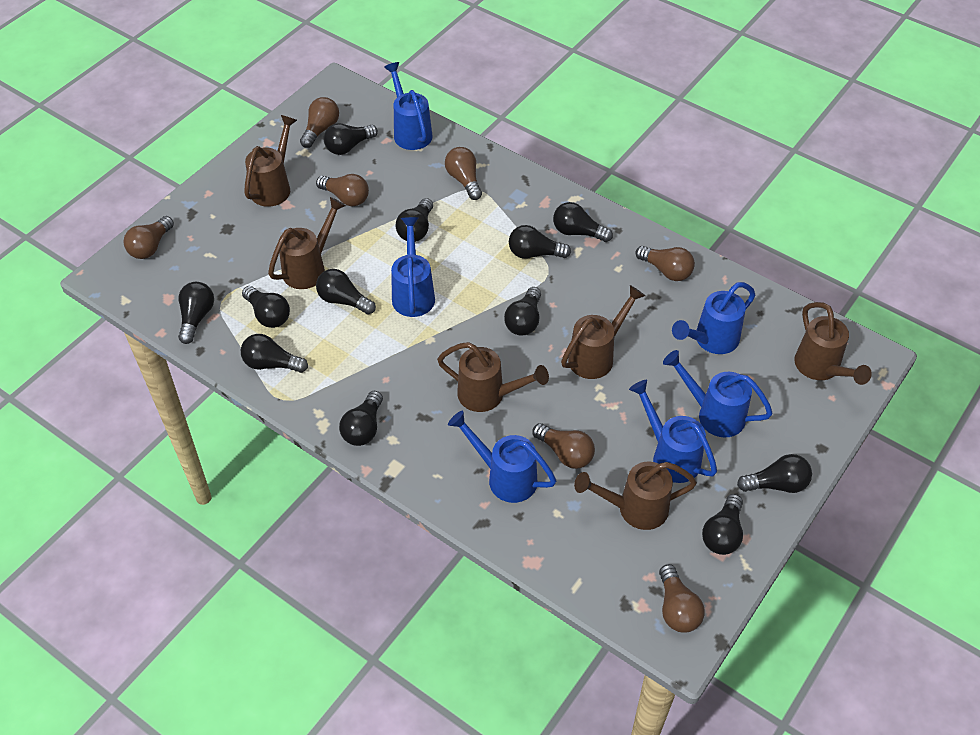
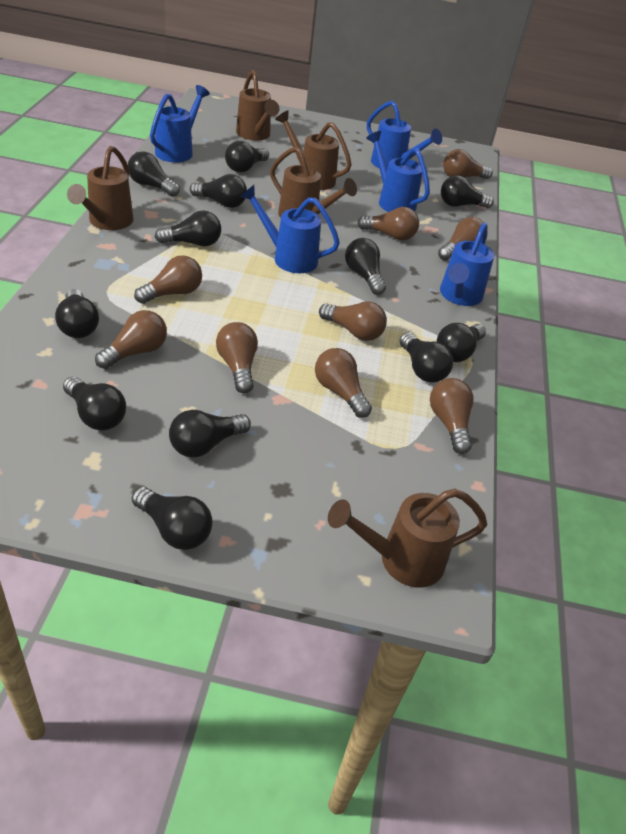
blue watering can: 6 -> 5
brown light bulb: 7 -> 9
brown watering can: 6 -> 5

